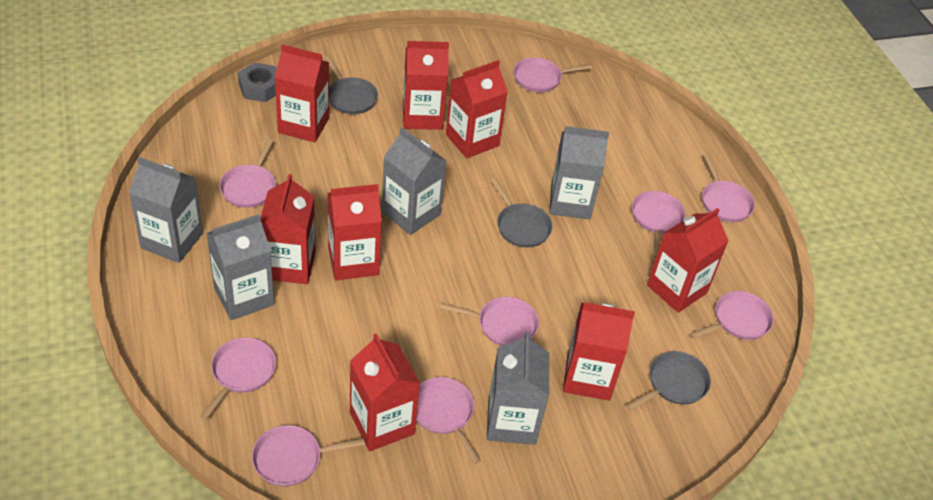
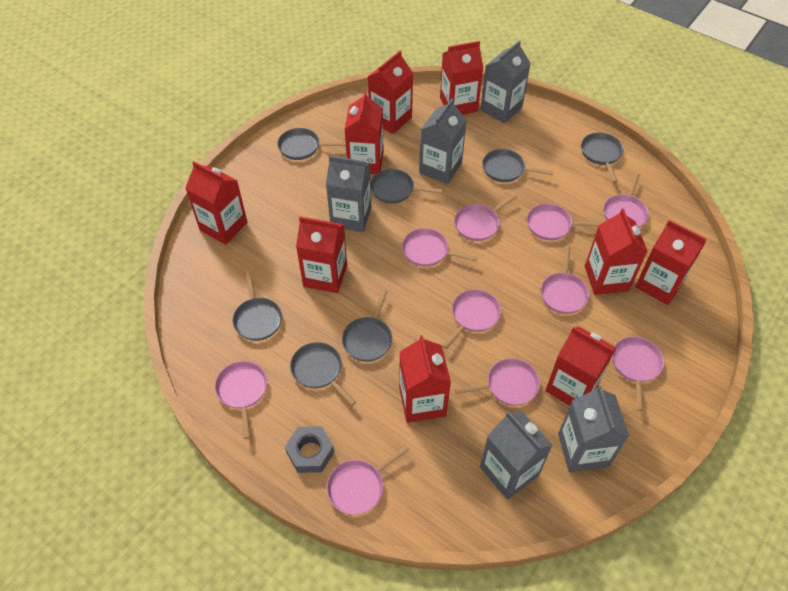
grey pan: 3 -> 7
pink pan: 9 -> 10
red carton: 8 -> 9

